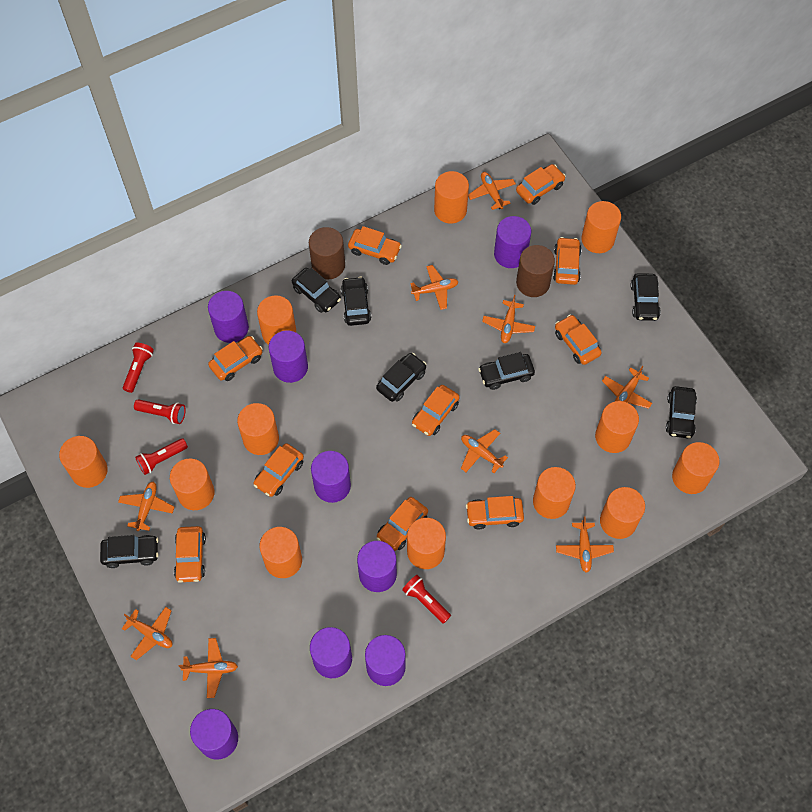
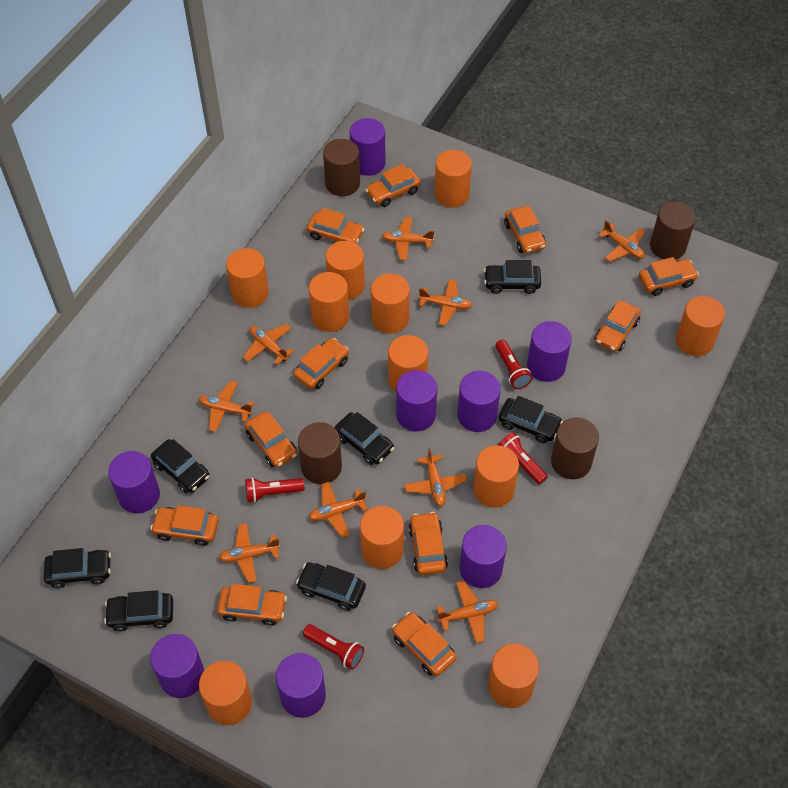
brown cylinder: 2 -> 4
orange car: 10 -> 11
orange cylinder: 12 -> 11

